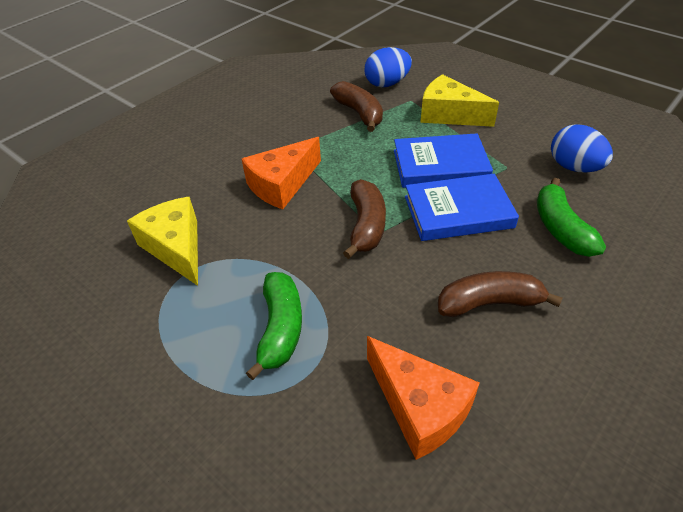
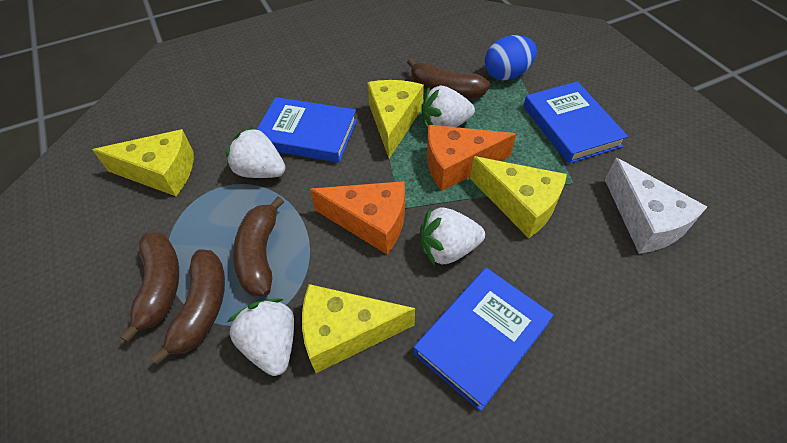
blue book: 2 -> 3
blue egg: 2 -> 1
brown banana: 3 -> 4
green banana: 2 -> 0
white cheese: 0 -> 1
white strawberry: 0 -> 4
yellow cheese: 2 -> 4

